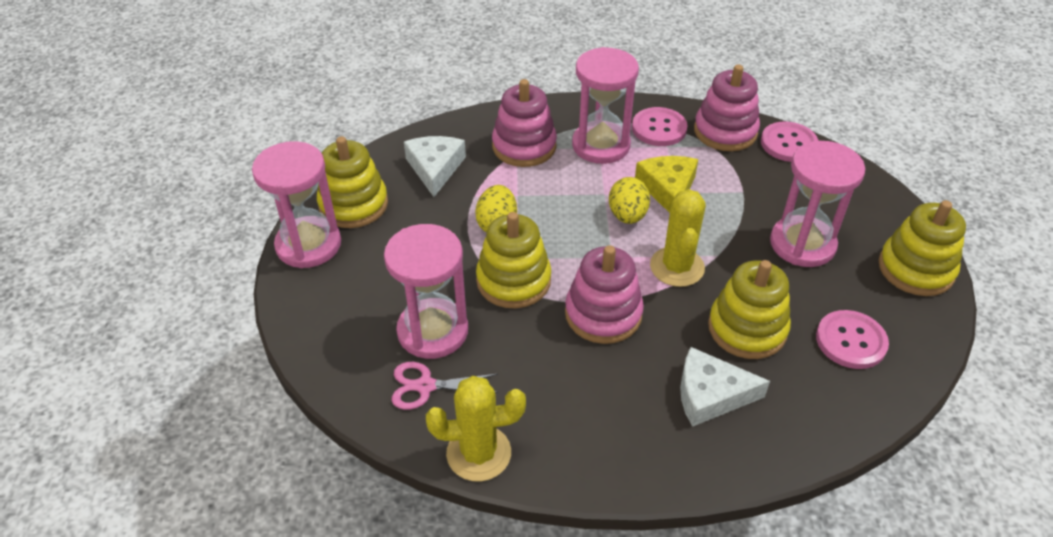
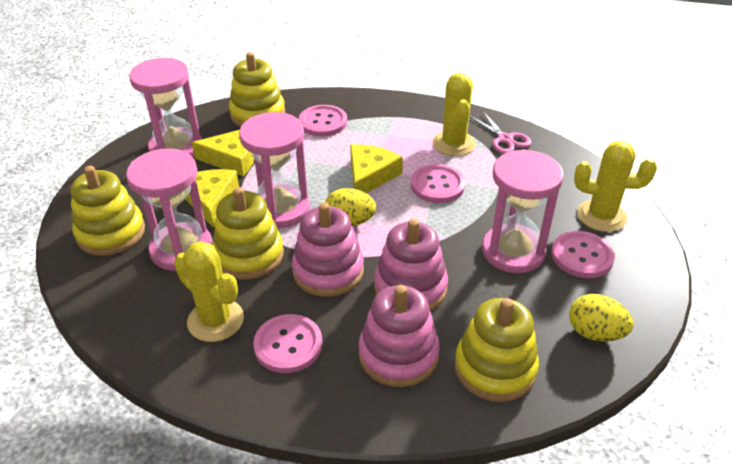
pink button: 3 -> 4
white cheese: 2 -> 0
yellow cactus: 2 -> 3
yellow cheese: 1 -> 3

